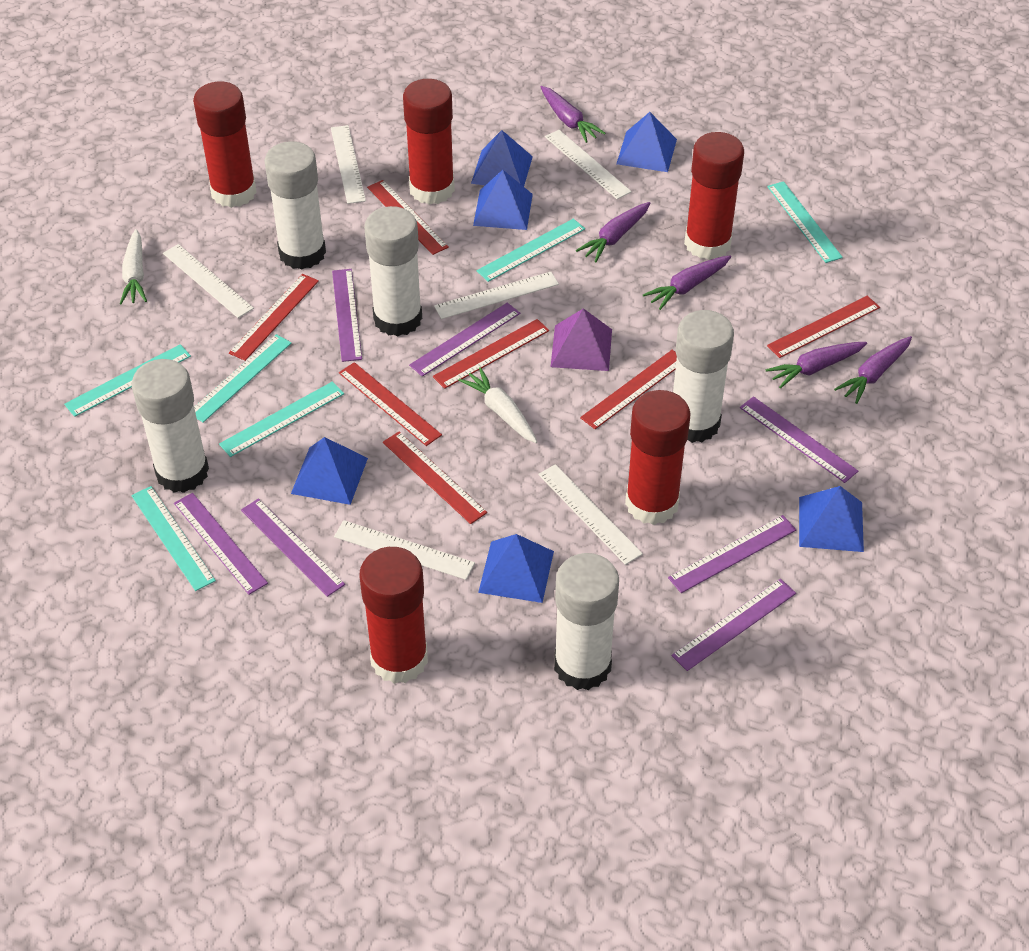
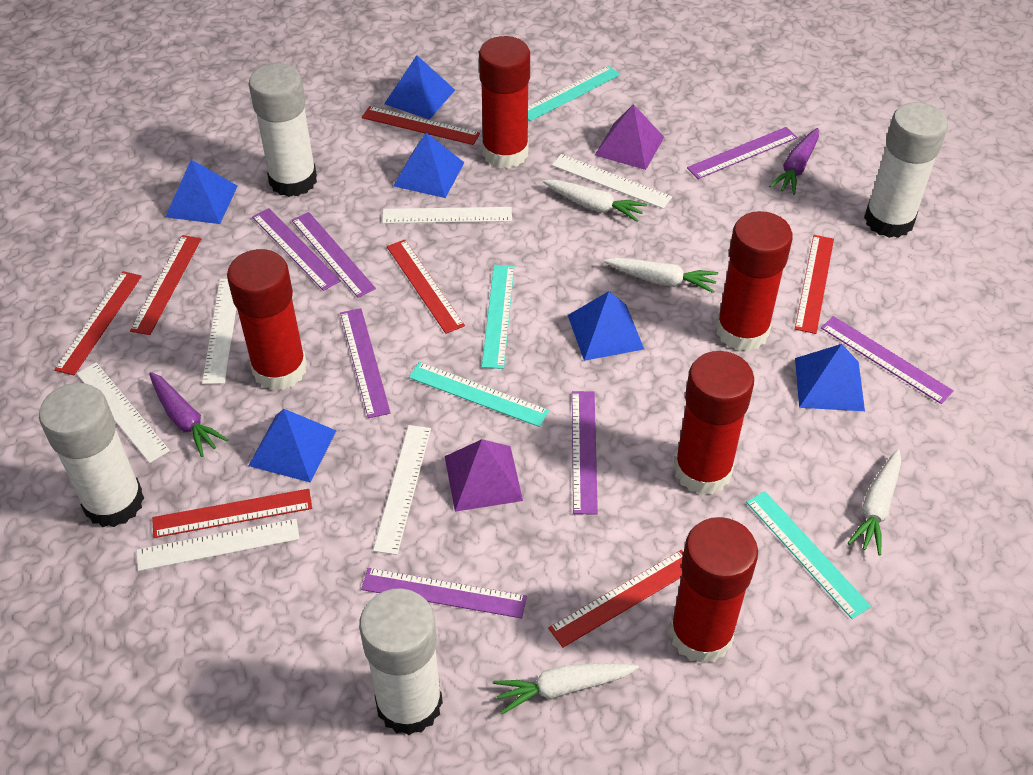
purple carrot: 5 -> 2
purple pyramid: 1 -> 2
turquoise ruler: 6 -> 4
white carrot: 2 -> 4
white glue stick: 5 -> 4

